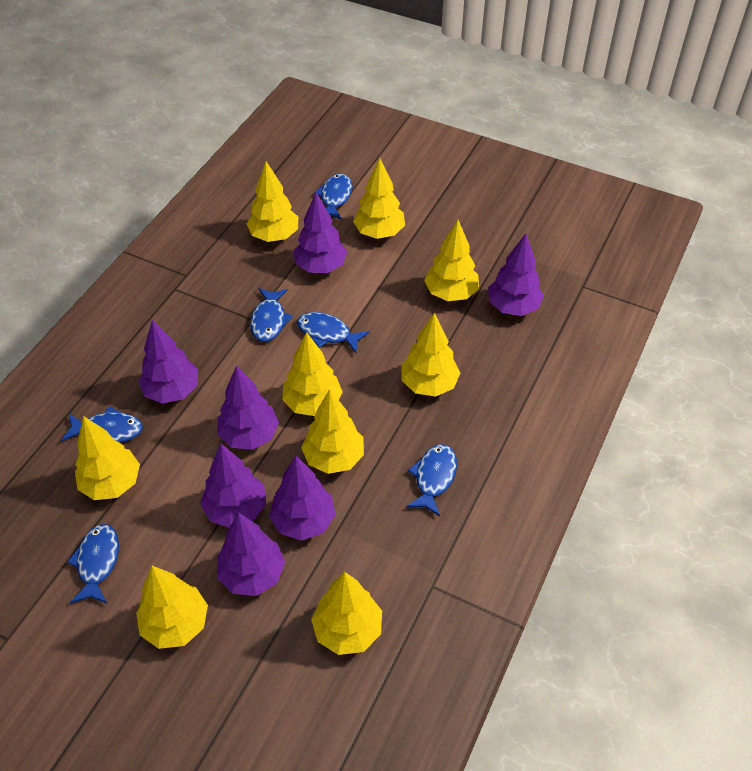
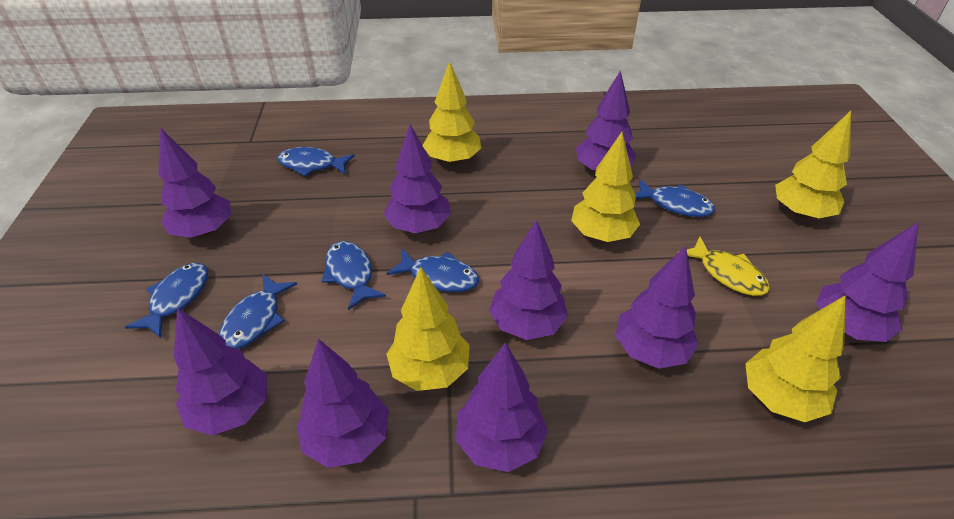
purple tree: 7 -> 9
yellow fish: 0 -> 1
yellow tree: 9 -> 5

